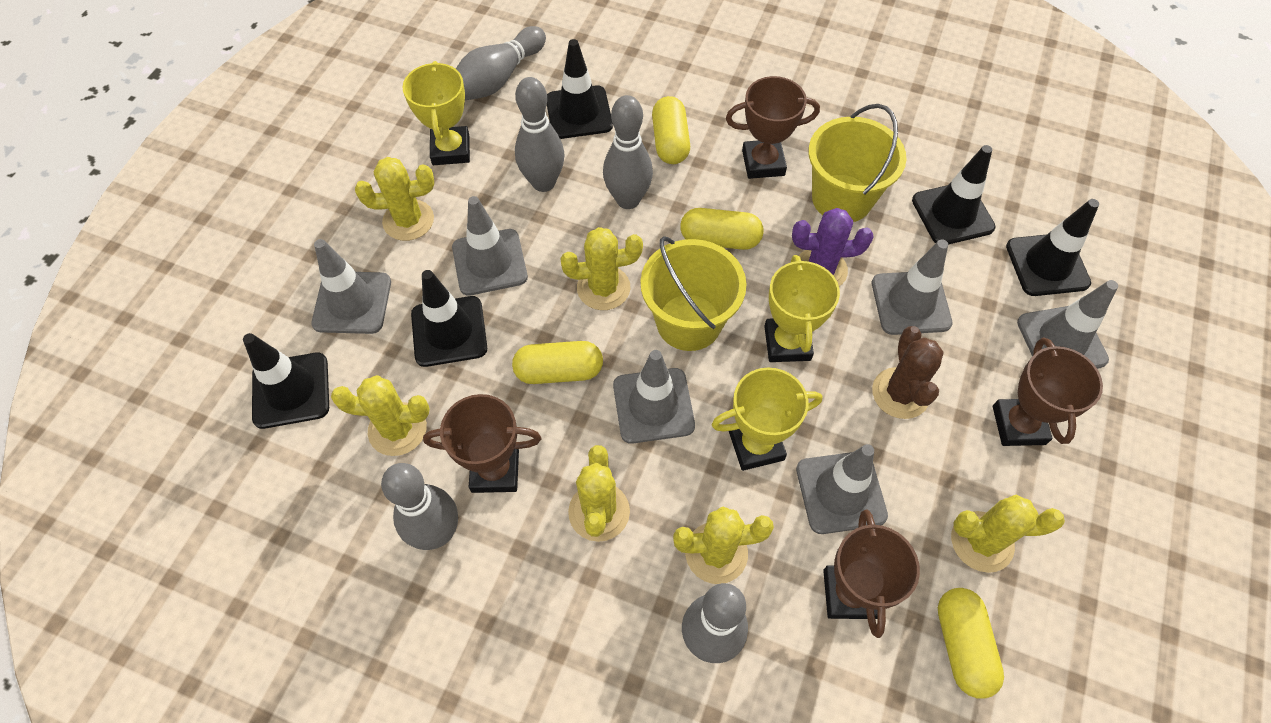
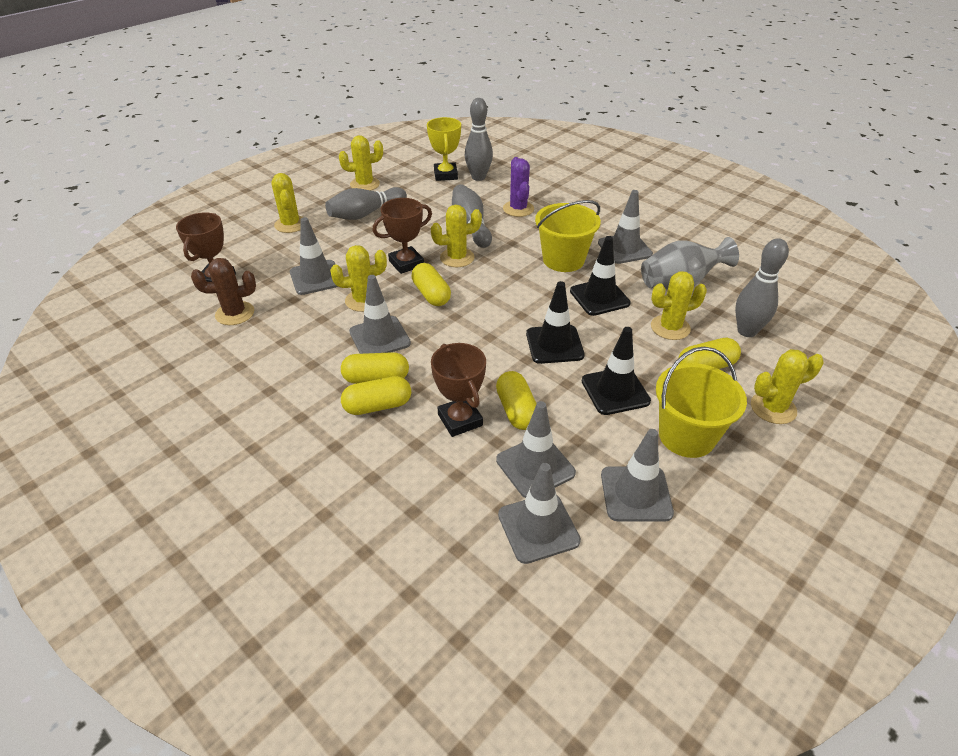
black traffic cone: 5 -> 3
brown trophy: 4 -> 3
grey bowling pin: 5 -> 4
grey vase: 0 -> 1
yellow capsule: 4 -> 5
yellow trophy: 3 -> 1

